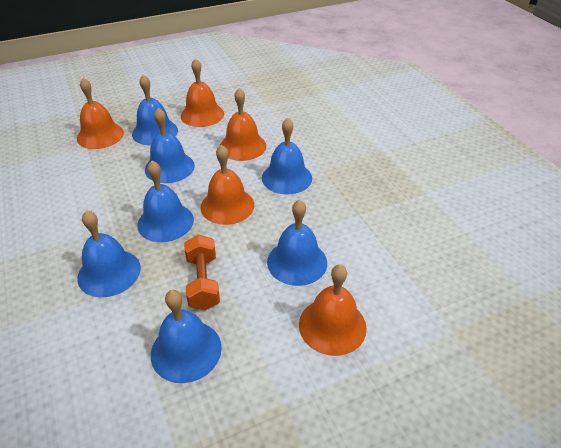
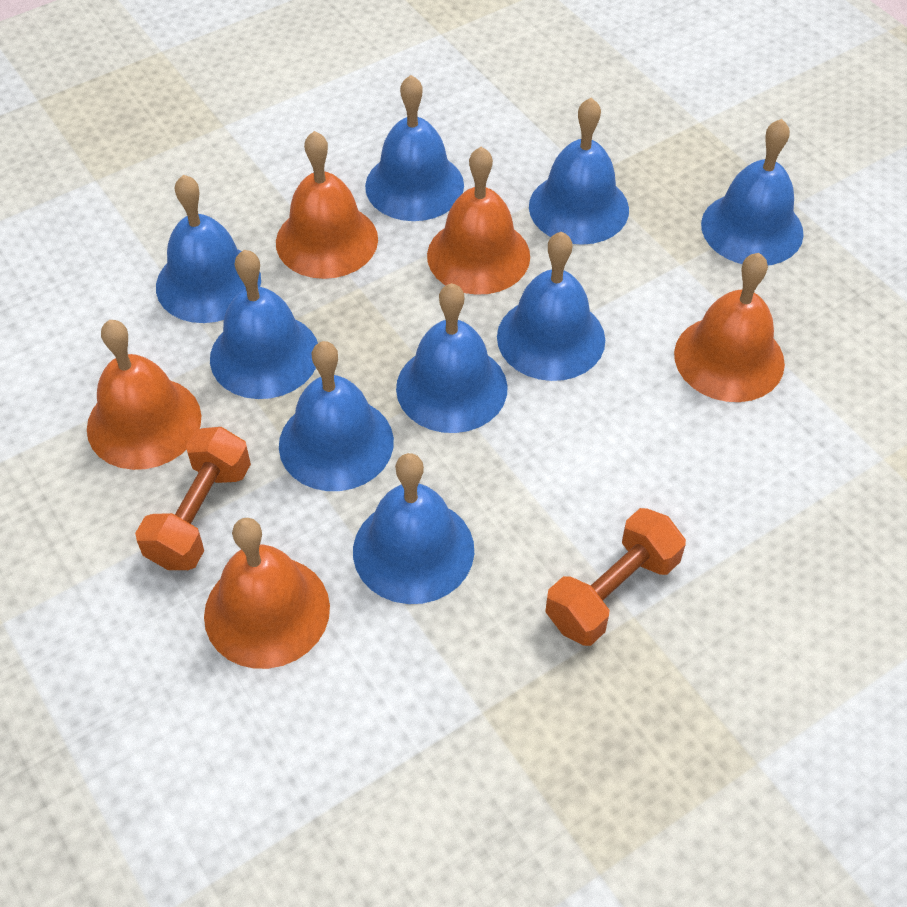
blue bell: 7 -> 9
orange dumbbell: 1 -> 2

